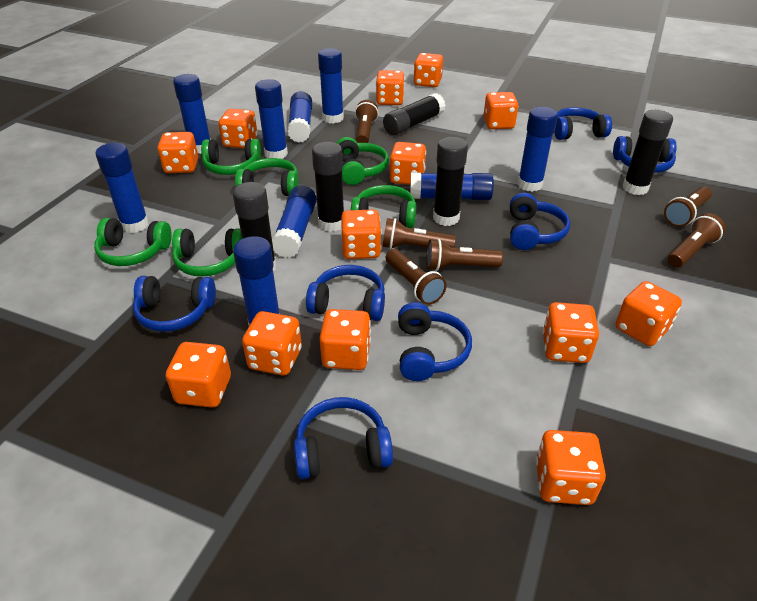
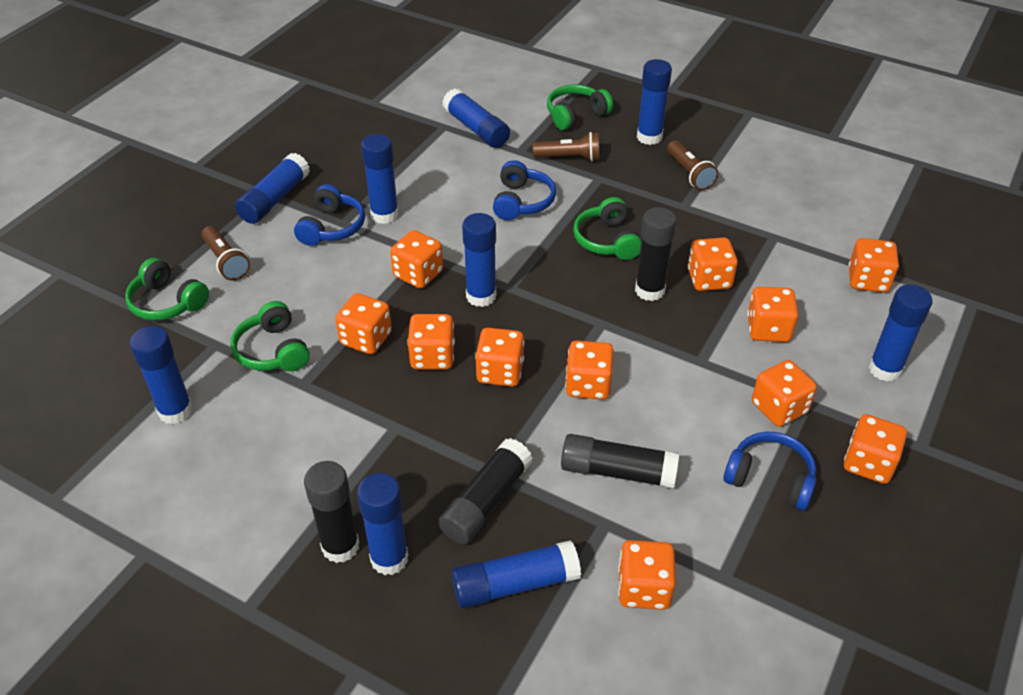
black glue stick: 5 -> 4
blue headphones: 7 -> 3
brown flashlight: 6 -> 3
green headphones: 6 -> 4
orange dice: 13 -> 11

